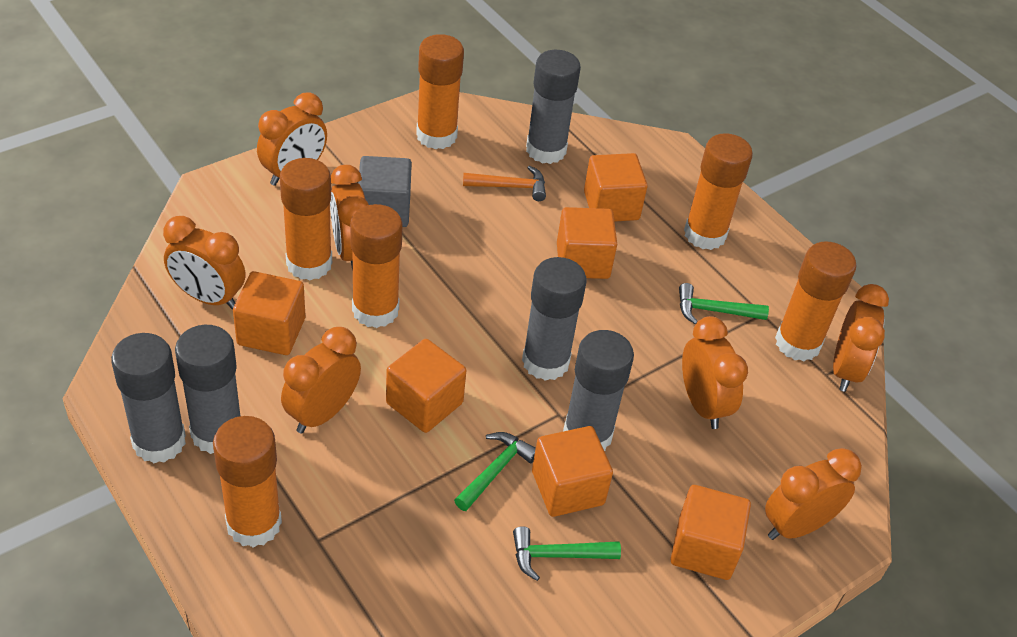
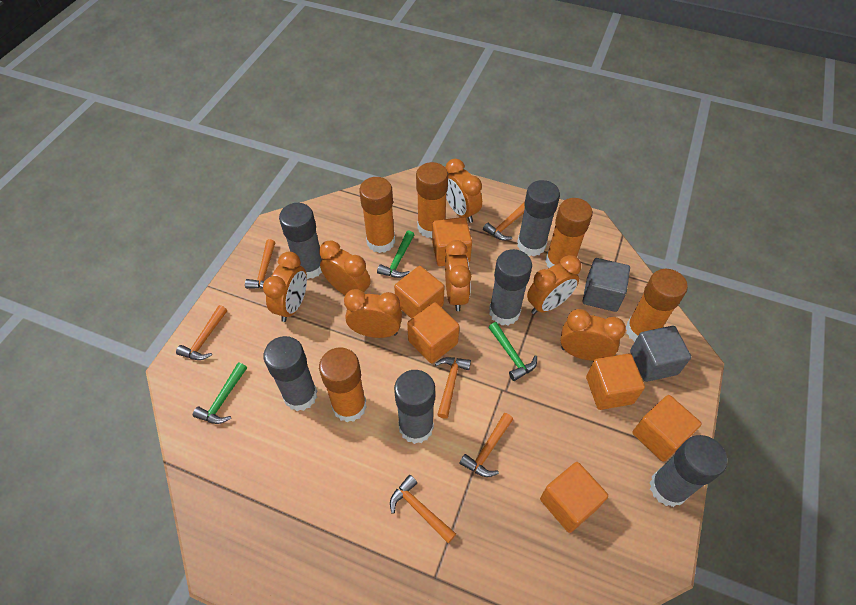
grey cube: 1 -> 2
grey glue stick: 5 -> 6
orange glue stick: 6 -> 5
orange hammer: 1 -> 6

